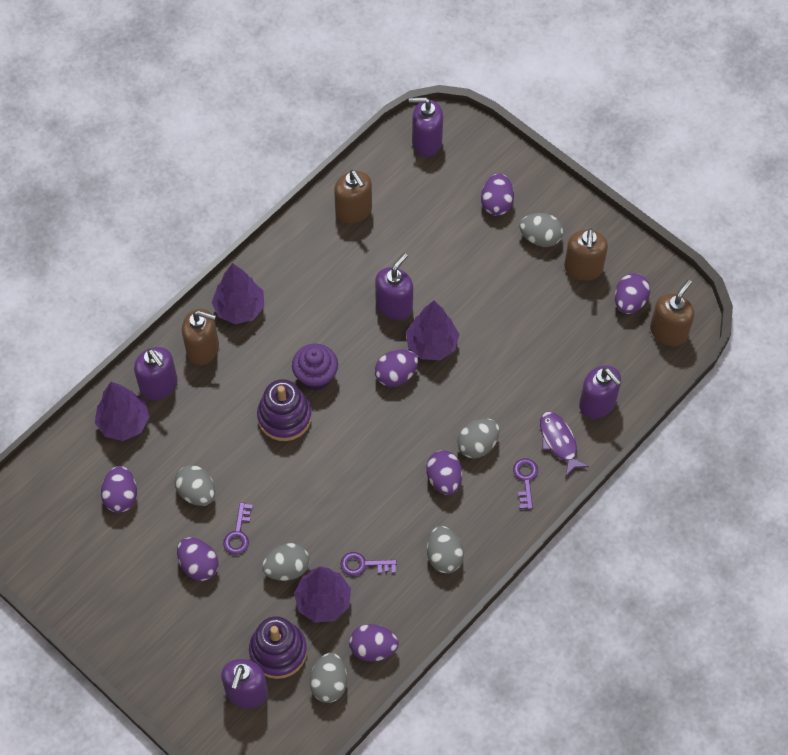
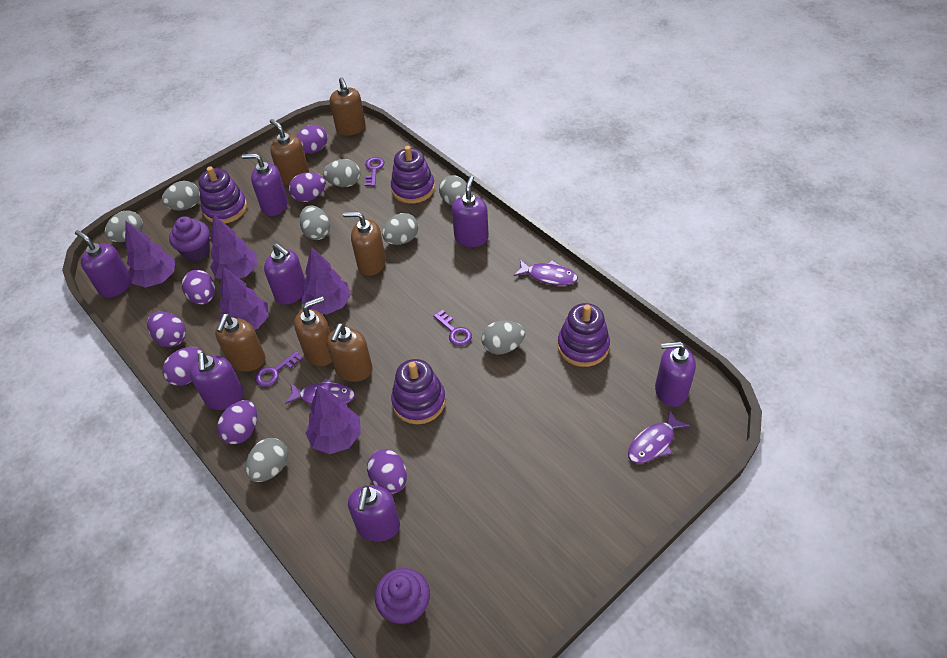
brown soap dispenser: 4 -> 6
grey egg: 6 -> 8
purple cupcake: 1 -> 2
purple fish: 1 -> 3
purple soap dispenser: 5 -> 7
purple stacking toy: 2 -> 4
purple tree: 4 -> 5

